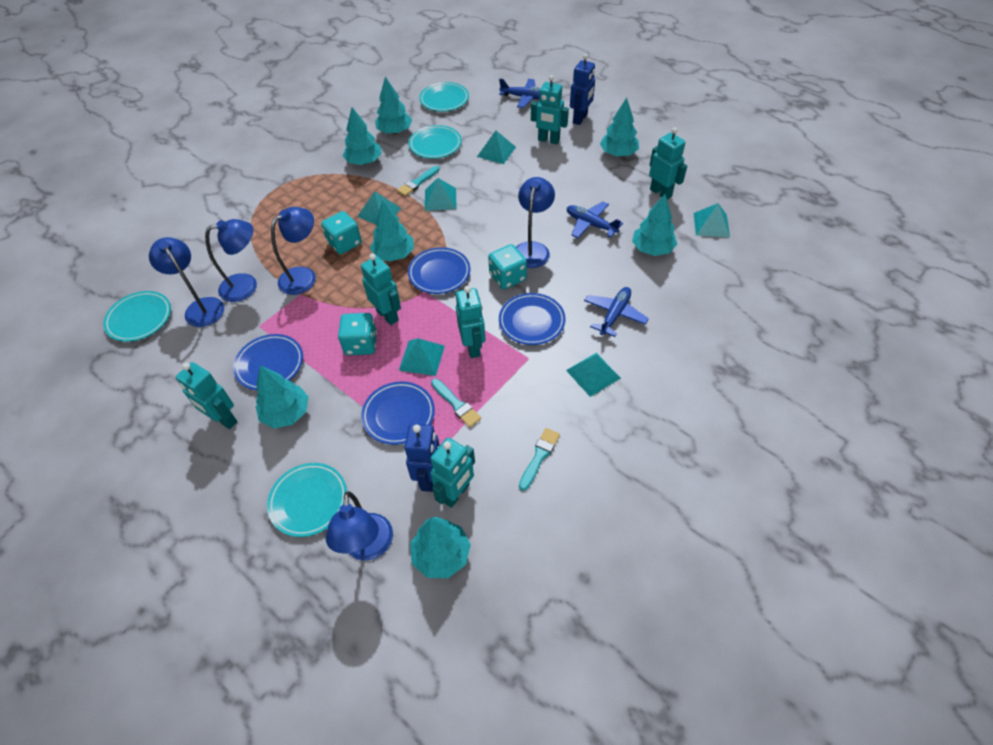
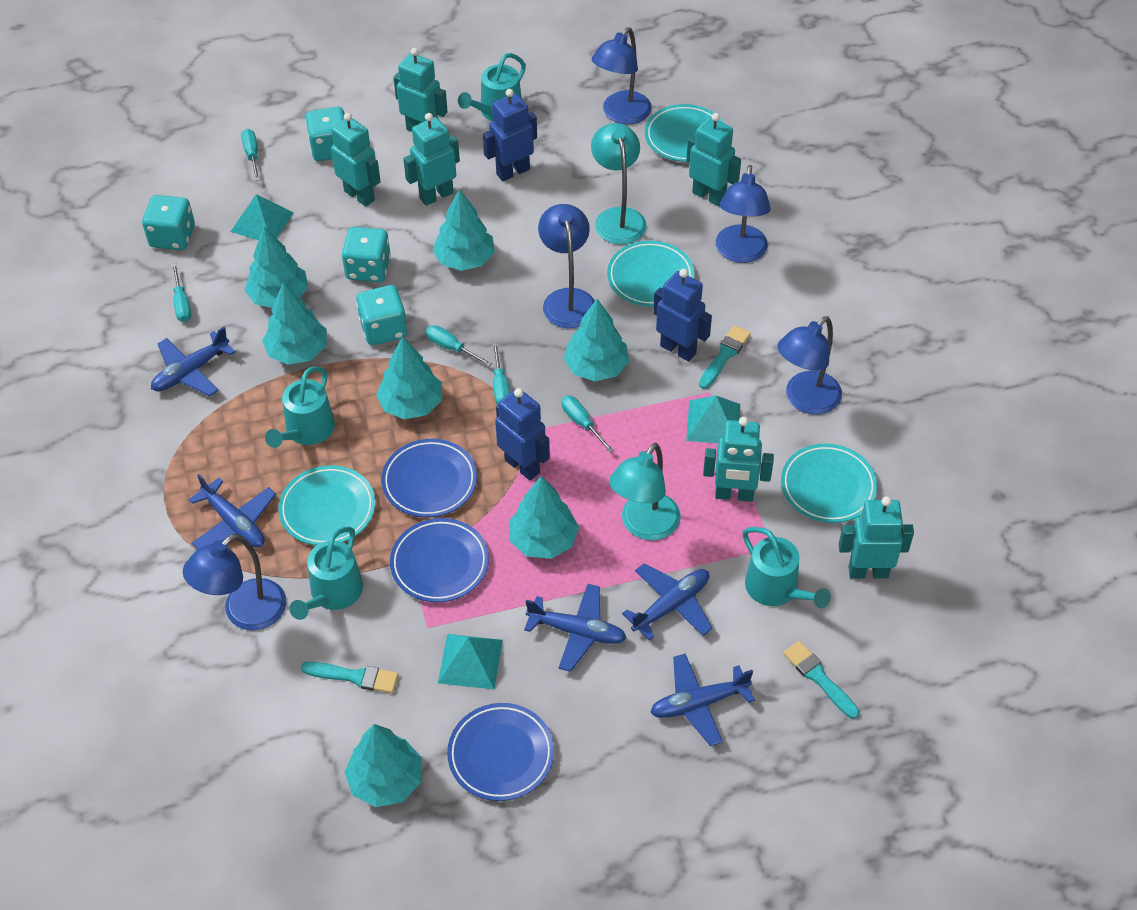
blue plane: 3 -> 5
blue plate: 4 -> 3
blue robot: 2 -> 3
turquoise dice: 3 -> 4
turquoise lamp: 0 -> 2
turquoise pyramid: 6 -> 3
turquoise screwdriver: 0 -> 5
turquoise watering can: 0 -> 4

